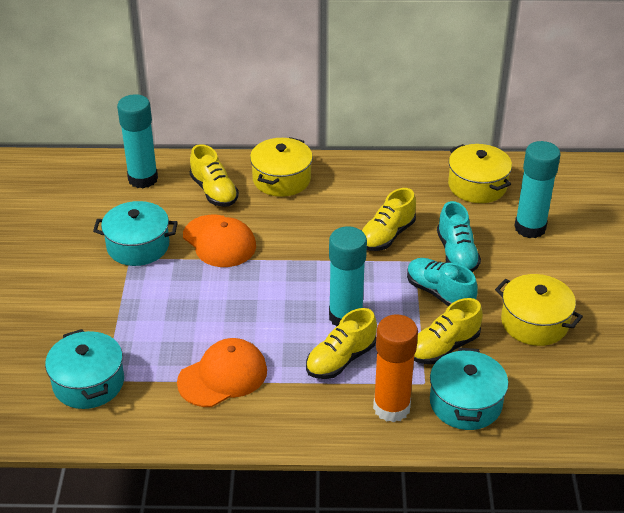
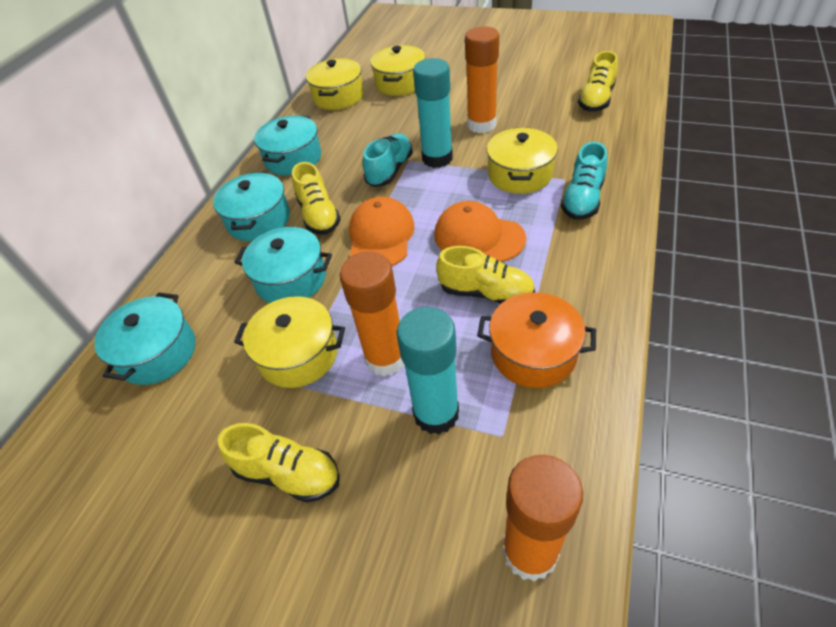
orange glue stick: 1 -> 3
orange pot: 0 -> 1
turquoise glue stick: 3 -> 2
turquoise pot: 3 -> 4
yellow pot: 3 -> 4

